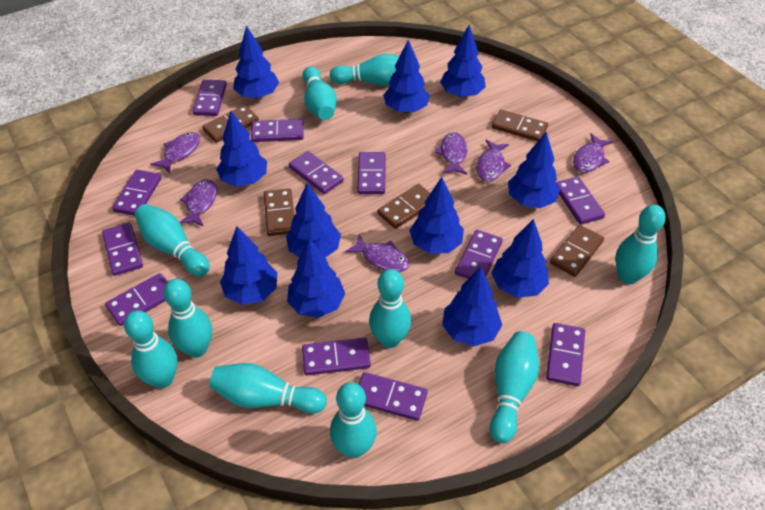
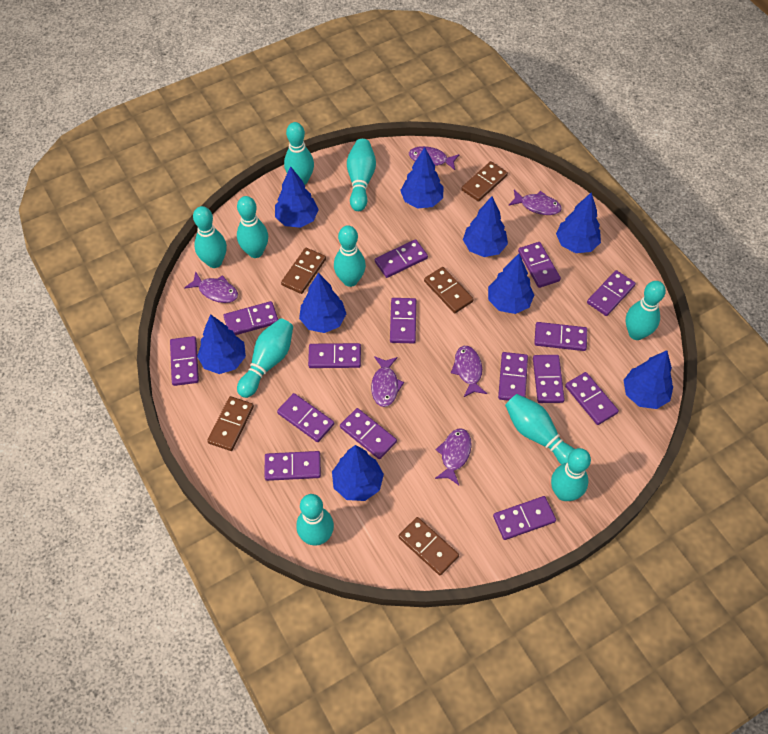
blue tree: 11 -> 9
purple domino: 12 -> 15

